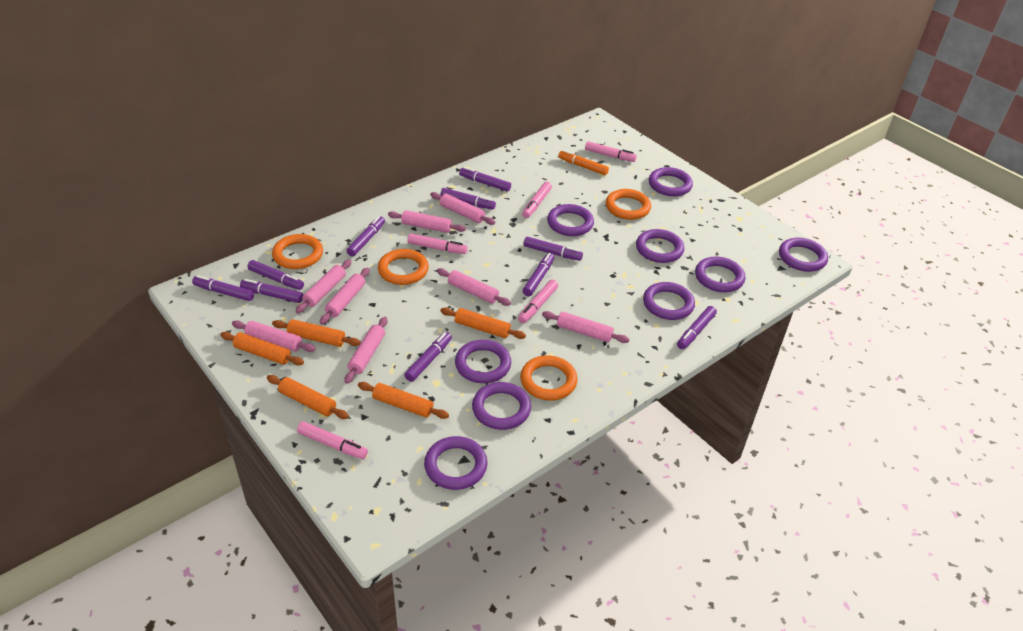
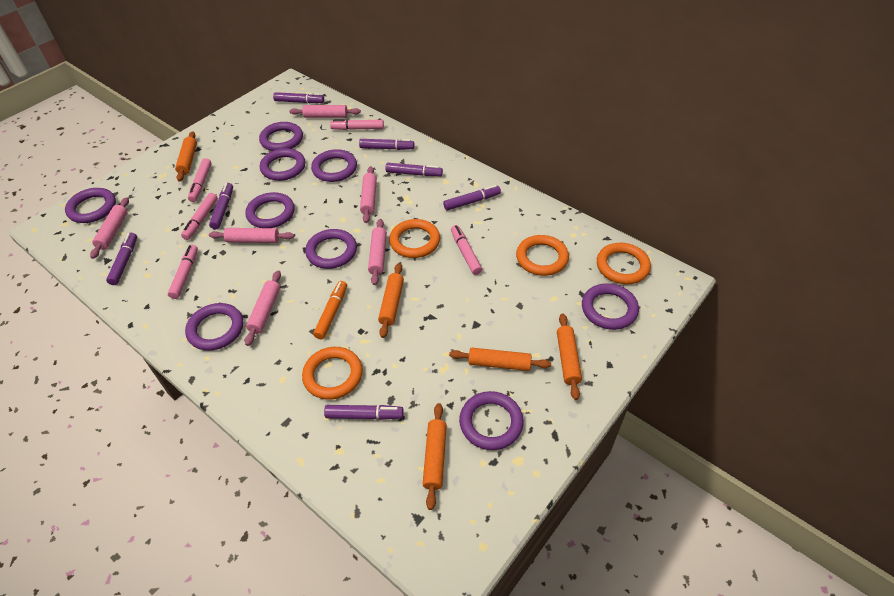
pink rolling pin: 8 -> 6
purple marker: 10 -> 7

